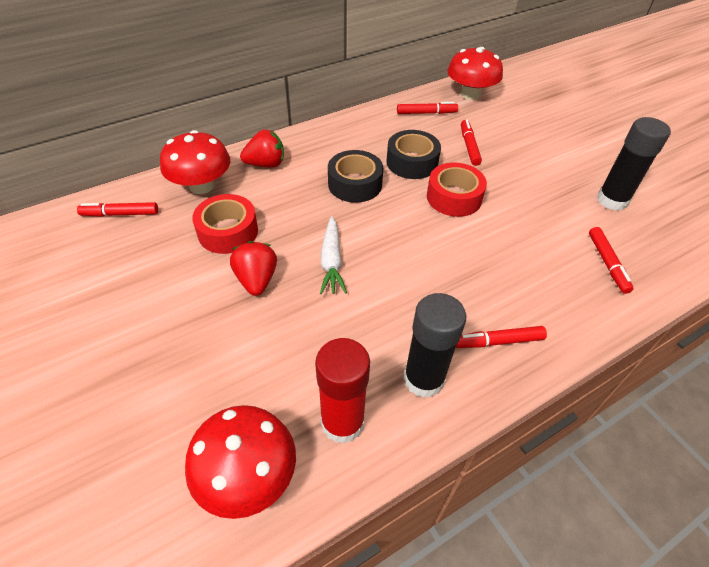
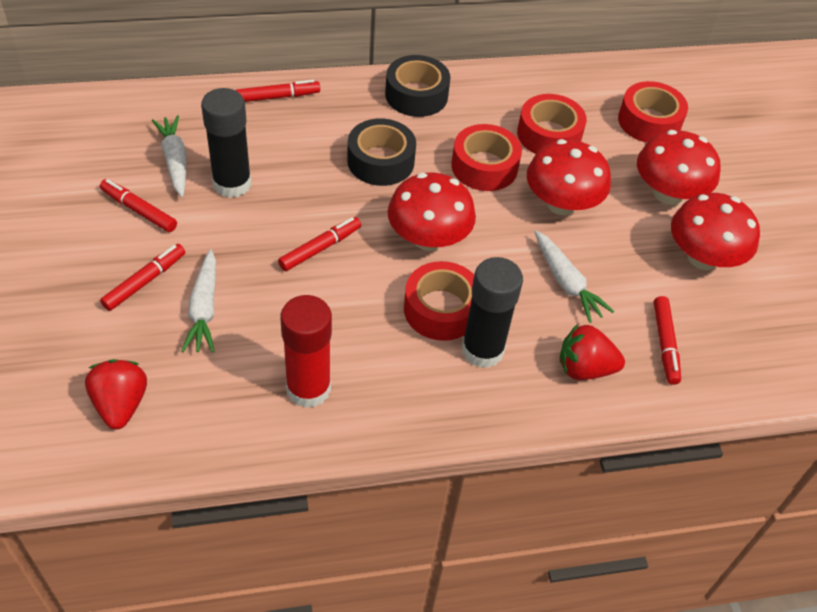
red mushroom: 3 -> 4
red tape: 2 -> 4
white carrot: 1 -> 3

